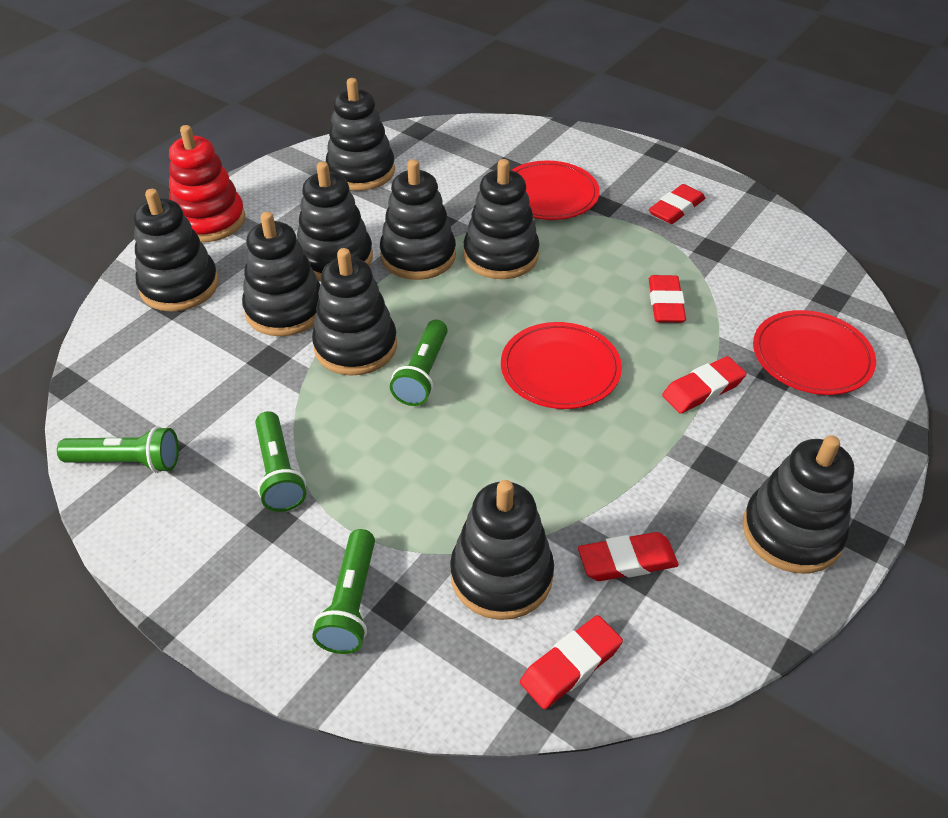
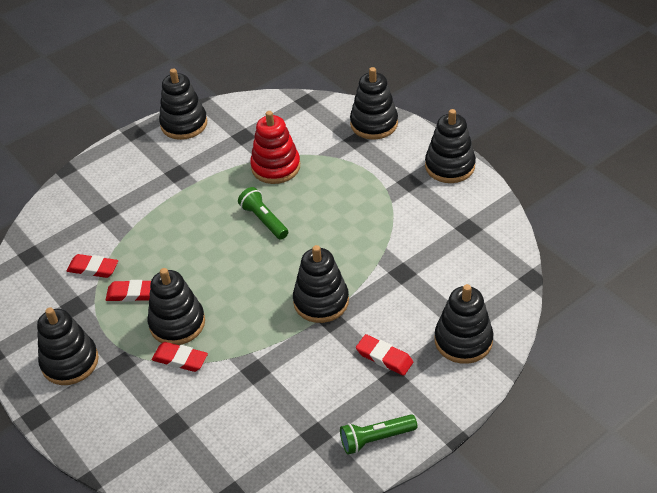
black stacking toy: 9 -> 7
green flashlight: 4 -> 2
red eraser: 5 -> 4
red plate: 3 -> 0

